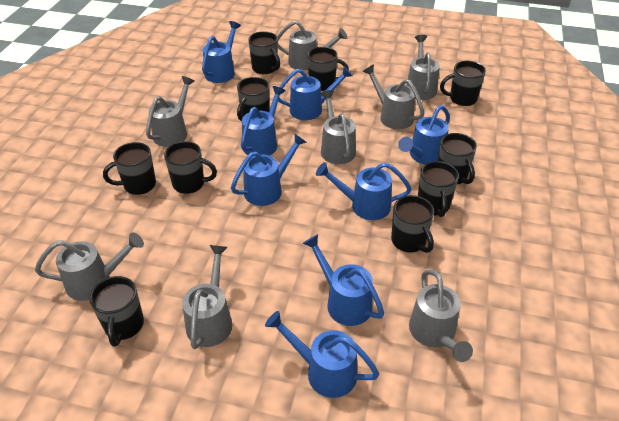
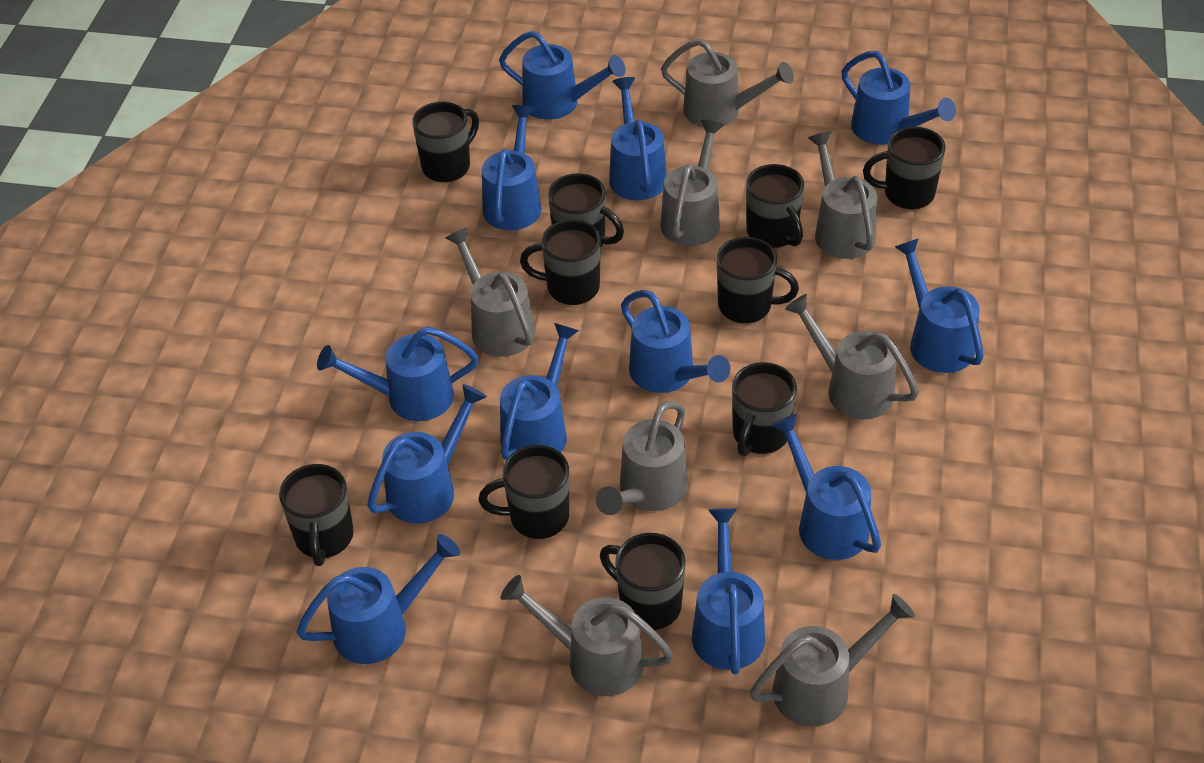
blue watering can: 8 -> 12

